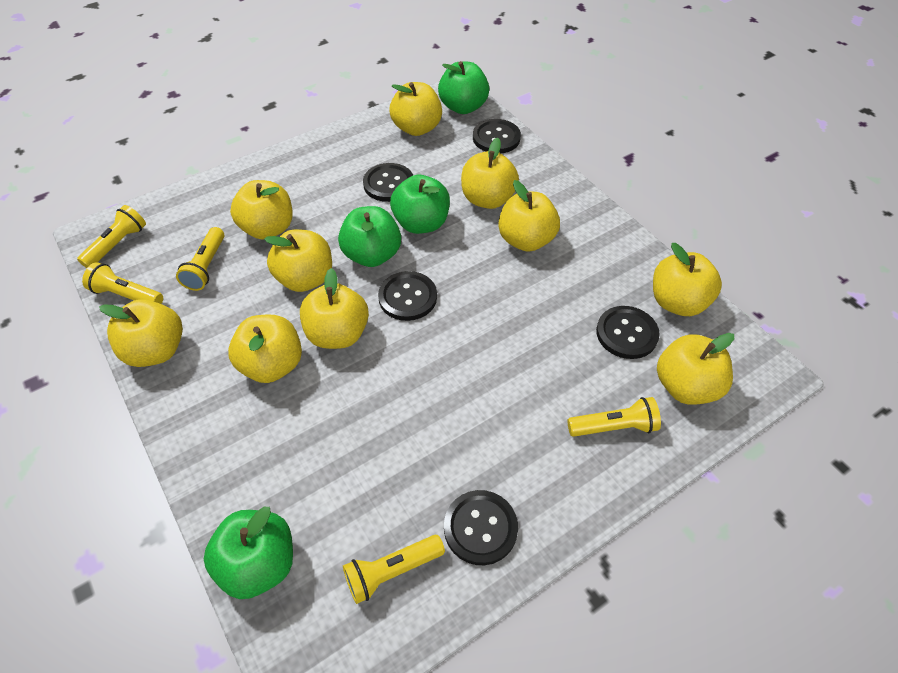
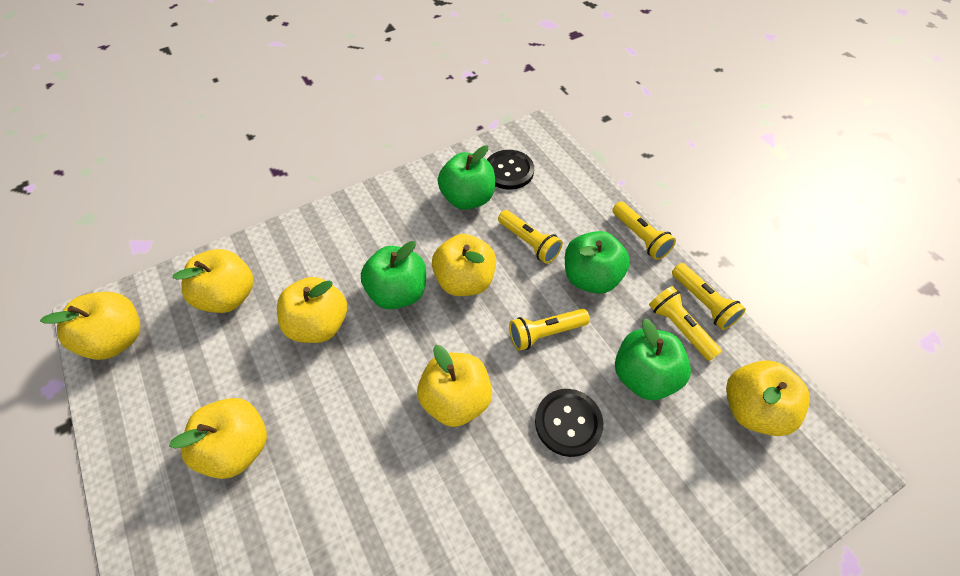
black button: 5 -> 2
yellow apple: 10 -> 7

